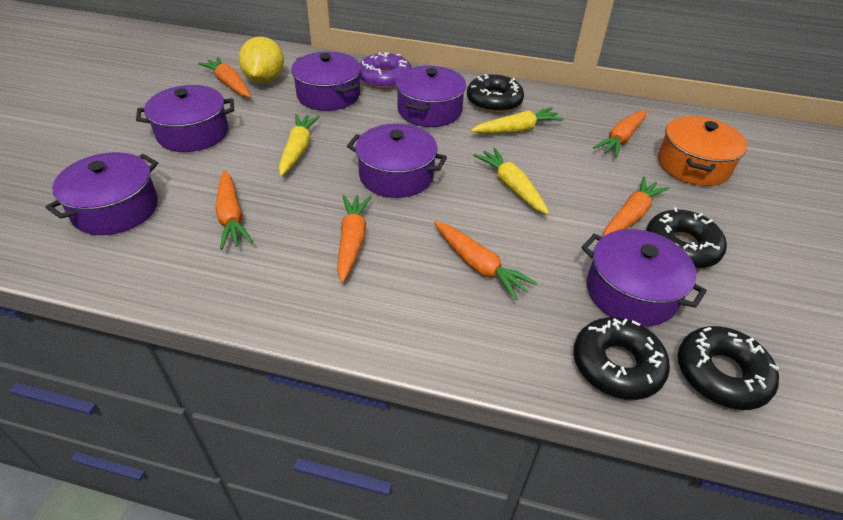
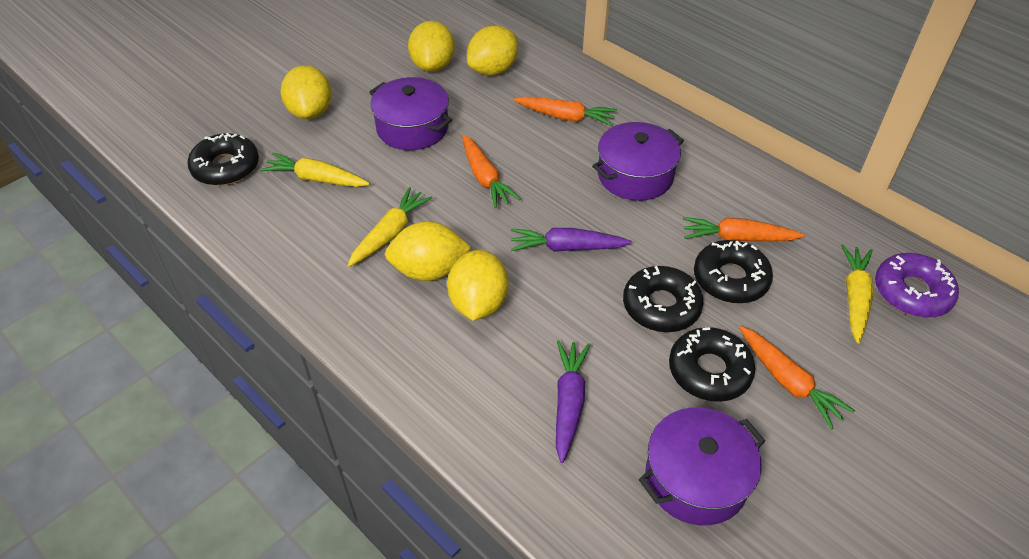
orange carrot: 6 -> 4
orange pot: 1 -> 0
purple carrot: 0 -> 2
purple pot: 6 -> 3
yellow lemon: 1 -> 5

